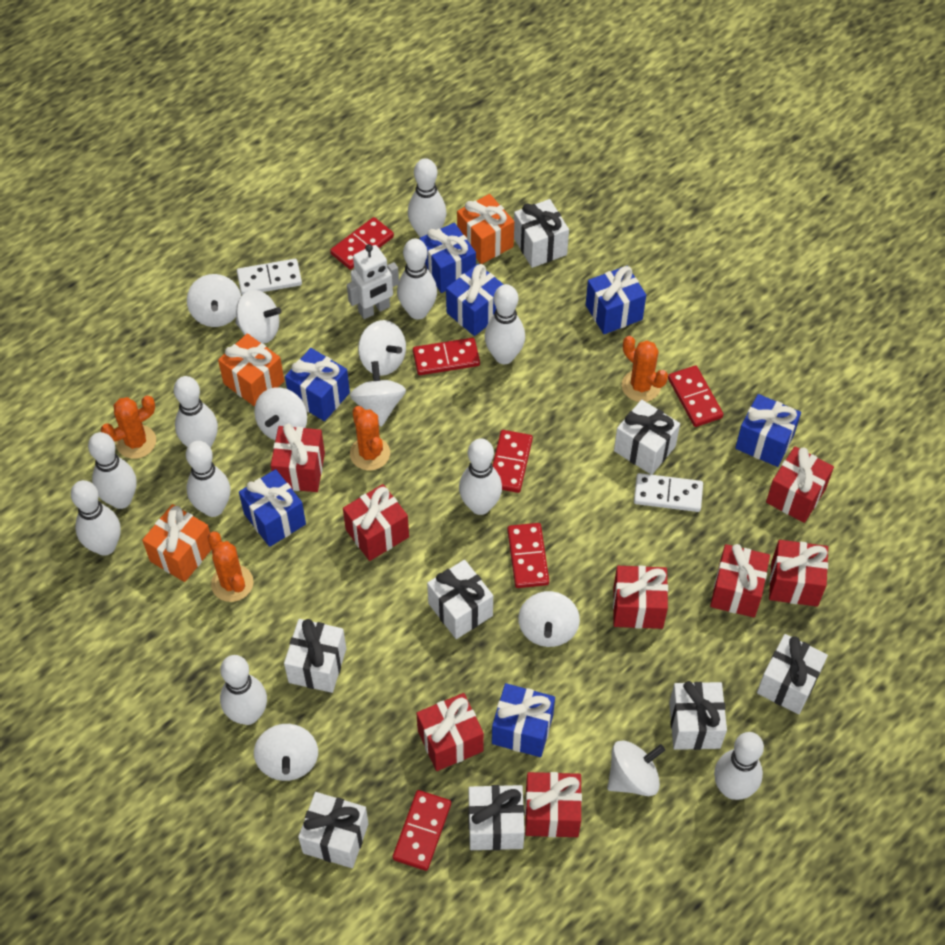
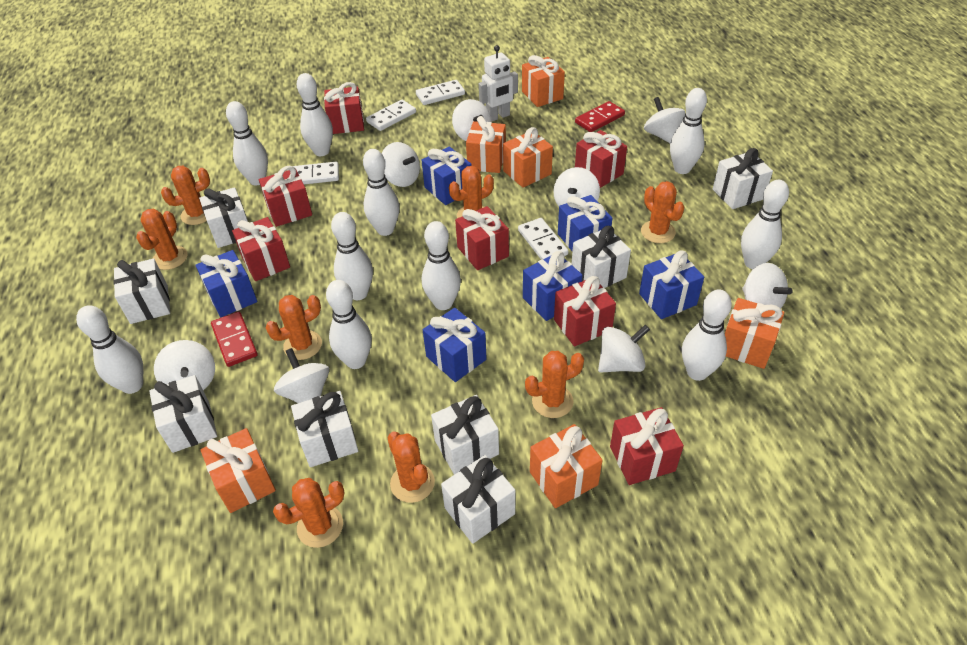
blue gift: 7 -> 6
orange cactus: 4 -> 8
orange gift: 3 -> 6
red domino: 6 -> 2
red gift: 8 -> 7
white domino: 2 -> 4

